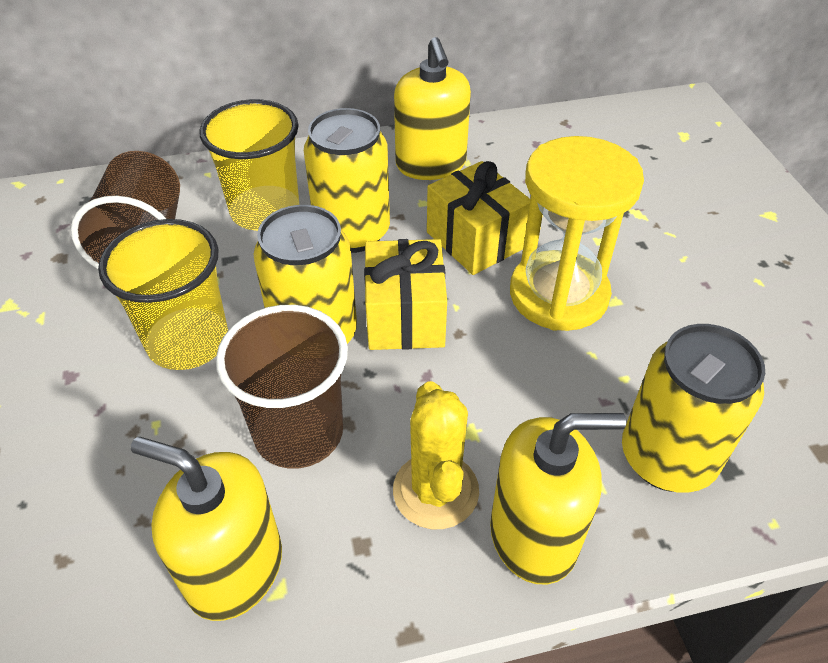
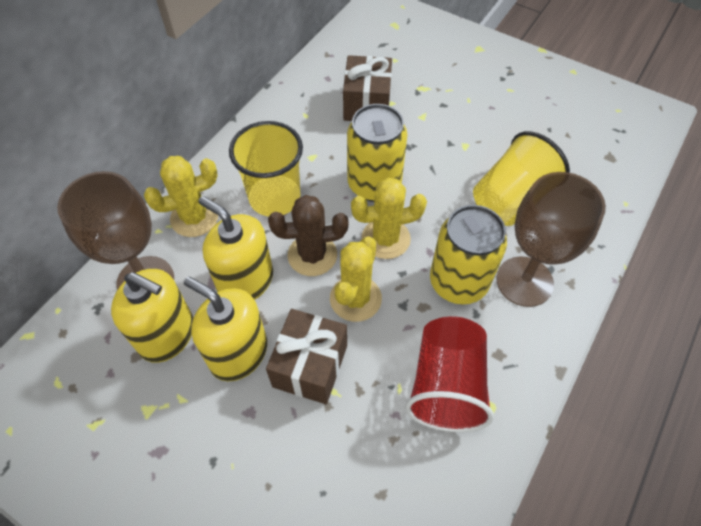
brown cactus: 0 -> 1
brown cup: 2 -> 0
brown gift: 0 -> 2
brown goblet: 0 -> 2
red cup: 0 -> 1
yellow cactus: 1 -> 3
yellow can: 3 -> 2
yellow gift: 2 -> 0
yellow hourglass: 1 -> 0

